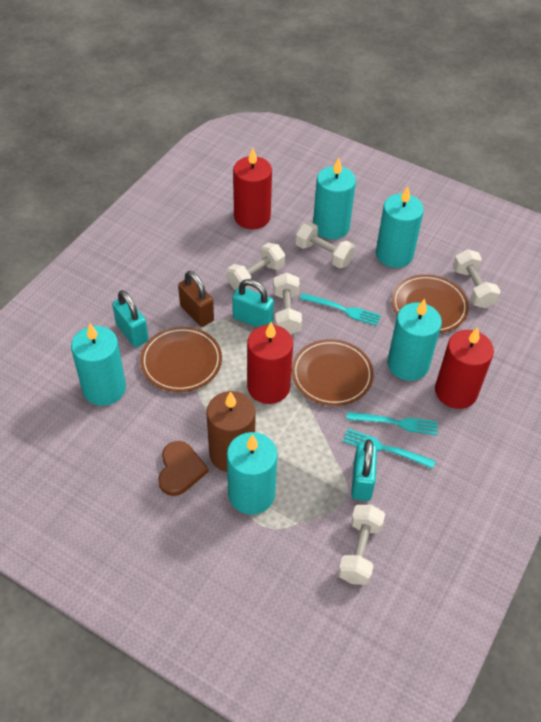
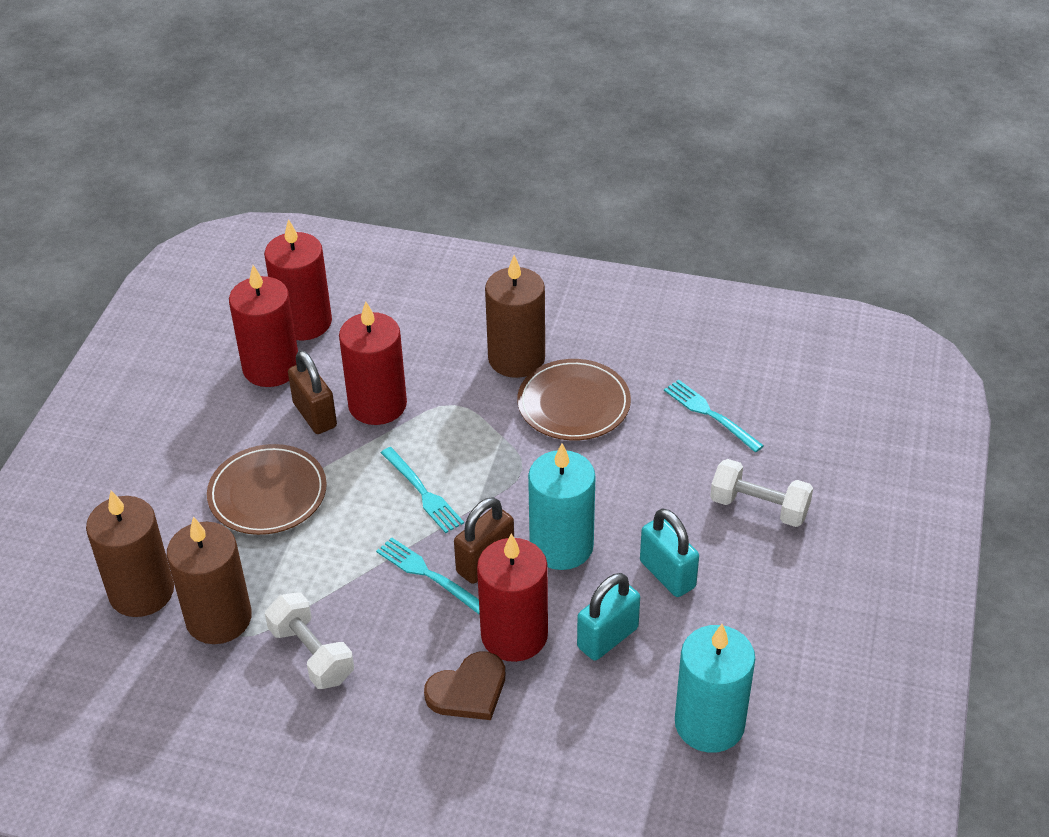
brown candle: 1 -> 3
brown padlock: 1 -> 2
brown plate: 3 -> 2
red candle: 3 -> 4
turquoise candle: 5 -> 2
turquoise padlock: 3 -> 2
white dumbbell: 5 -> 2

